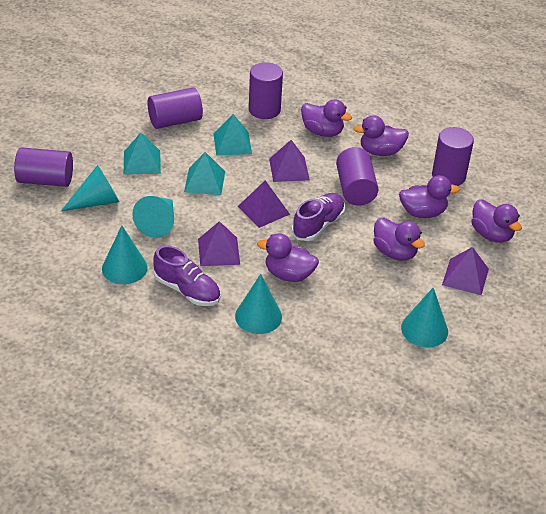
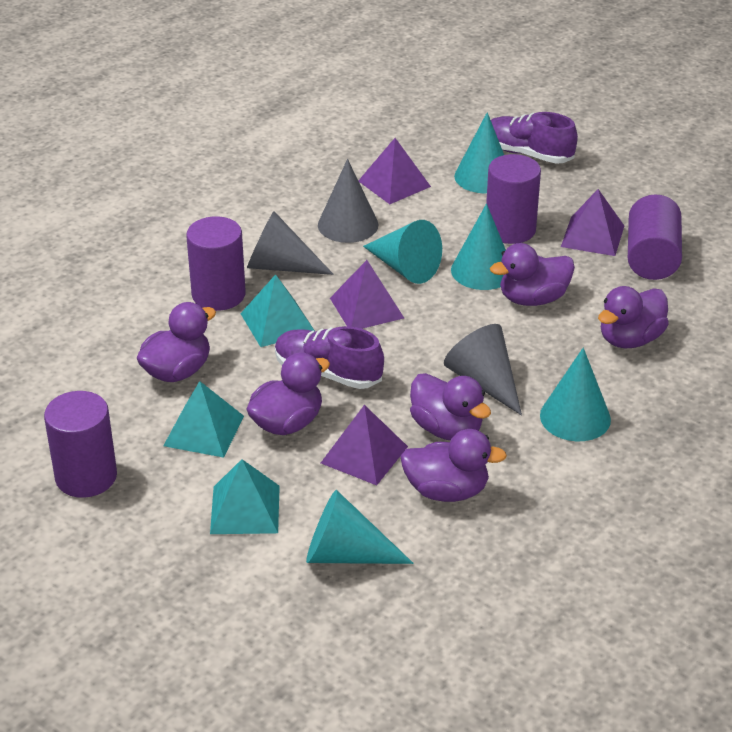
grey cone: 0 -> 3
purple cylinder: 5 -> 4

